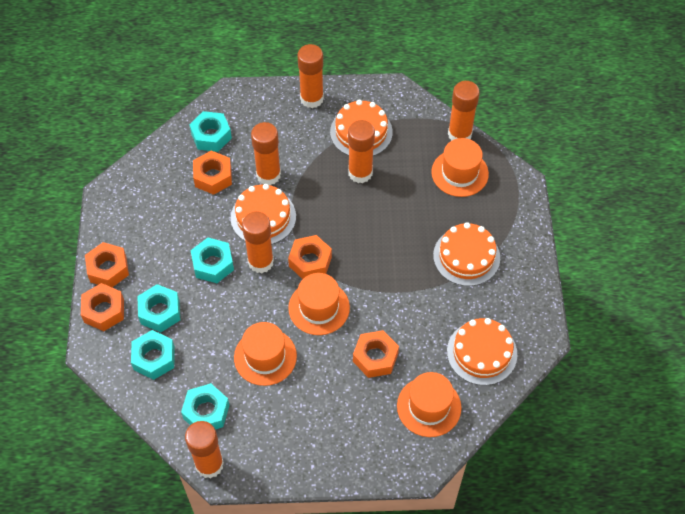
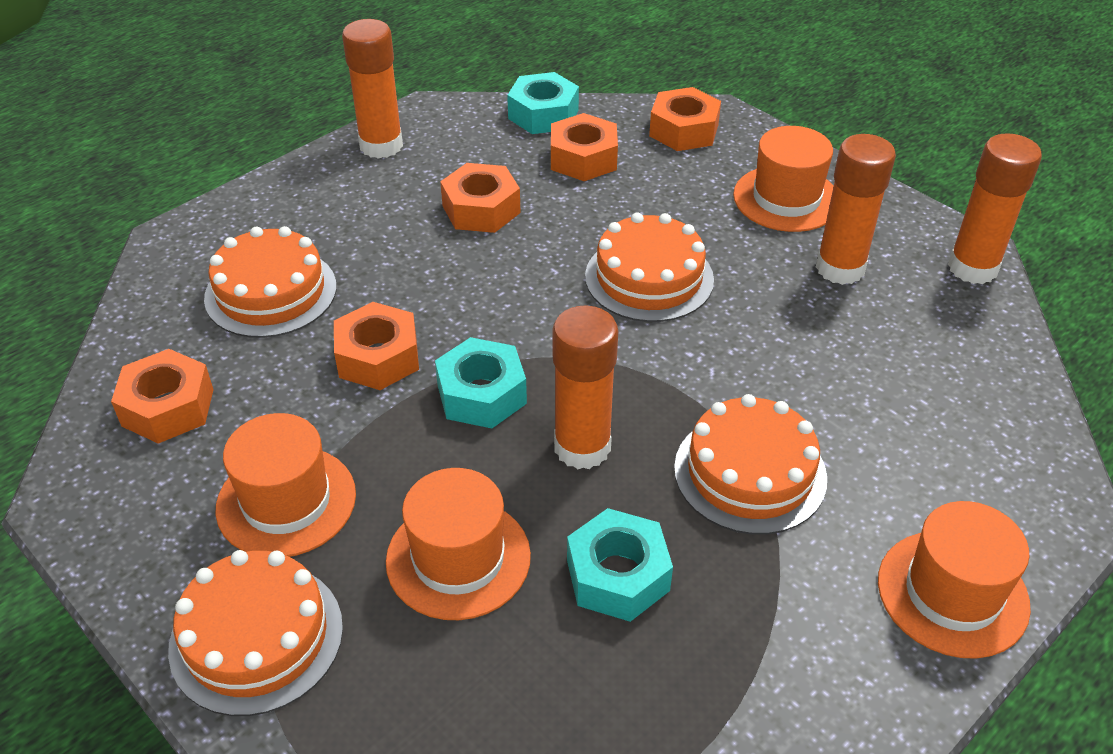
orange glue stick: 6 -> 4
turquoise nut: 5 -> 3

